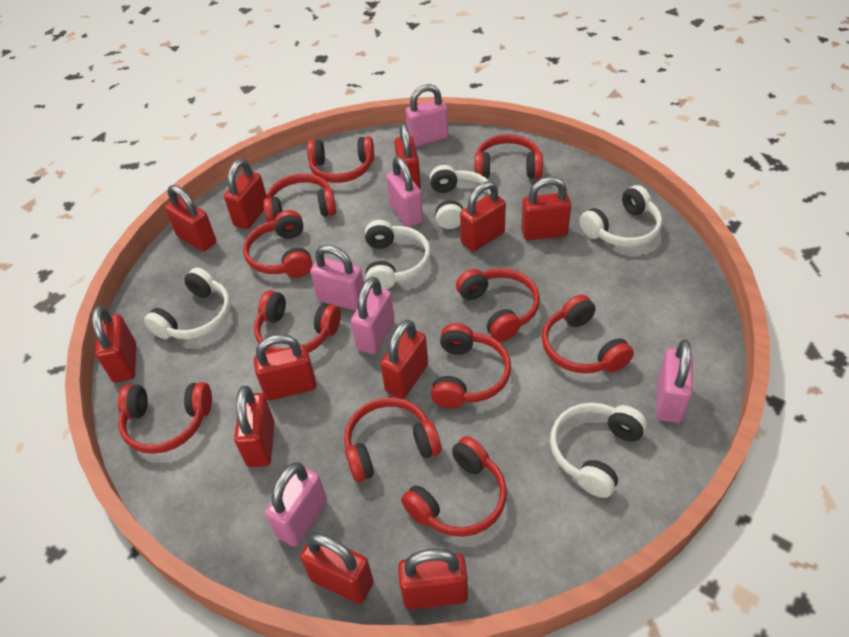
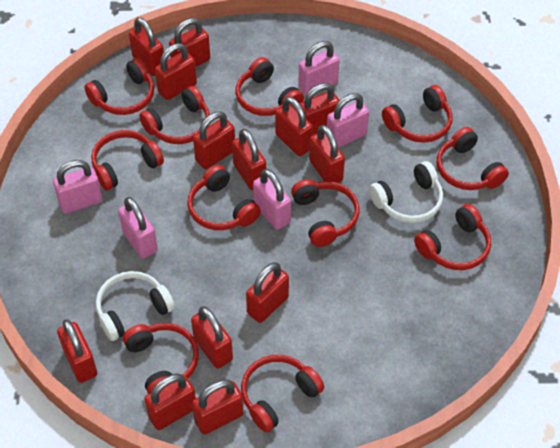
pink padlock: 6 -> 5
red padlock: 11 -> 13
white headphones: 5 -> 2

